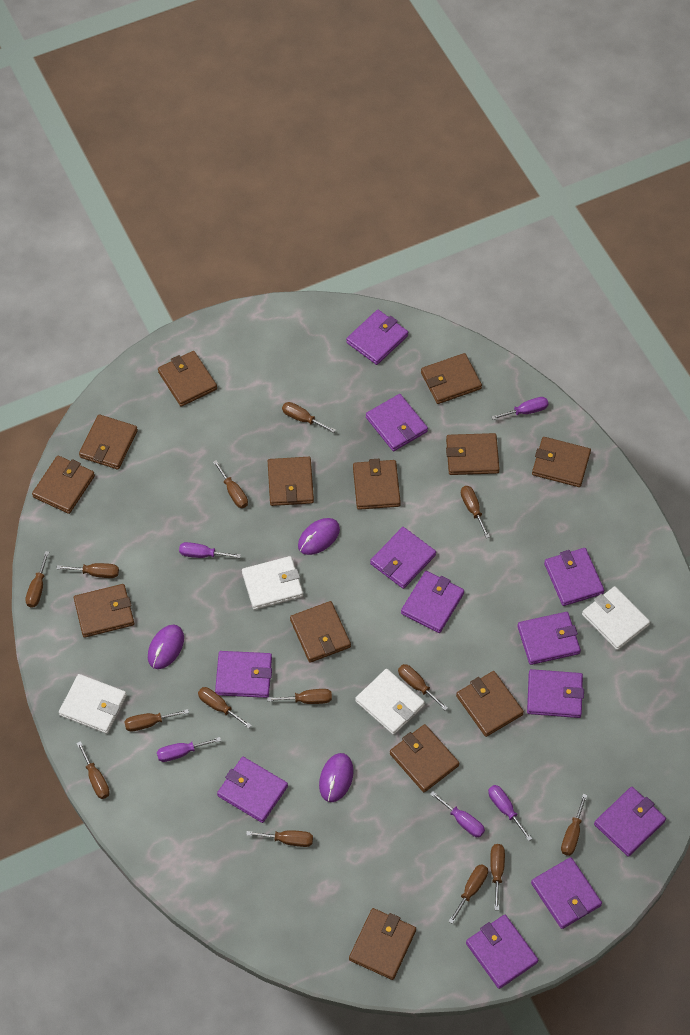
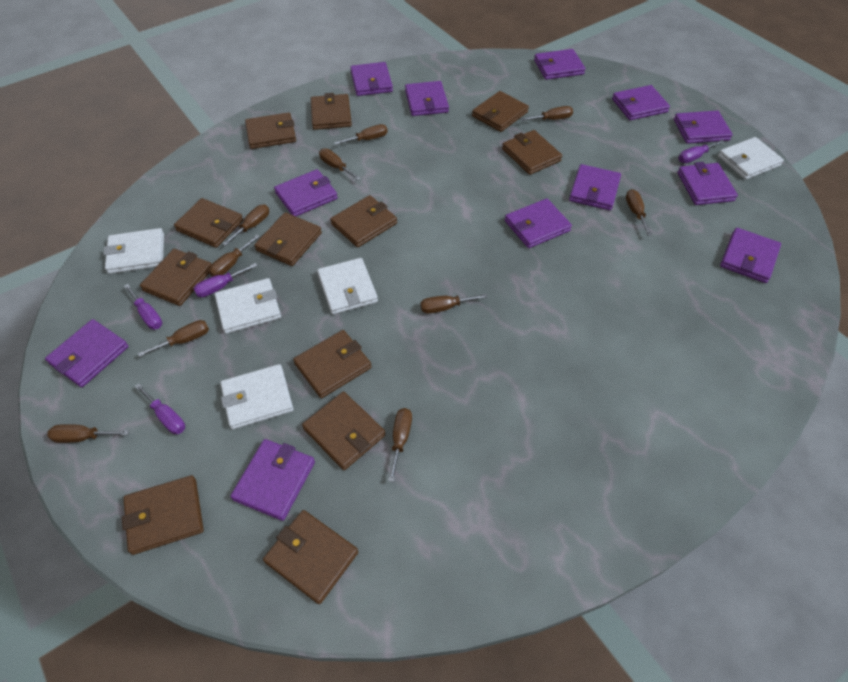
brown screwdriver: 14 -> 10
brown wallet: 13 -> 12
purple mouse: 3 -> 0
purple screwdriver: 5 -> 4
white wallet: 4 -> 5

